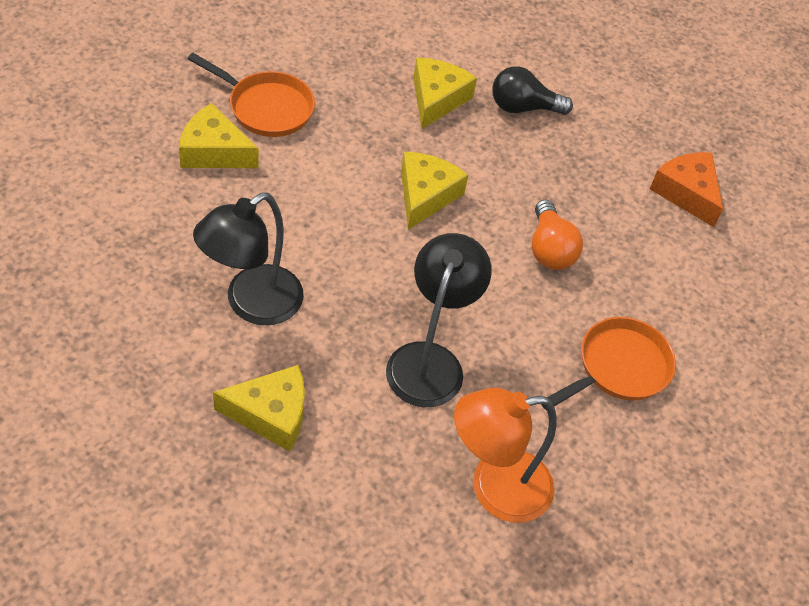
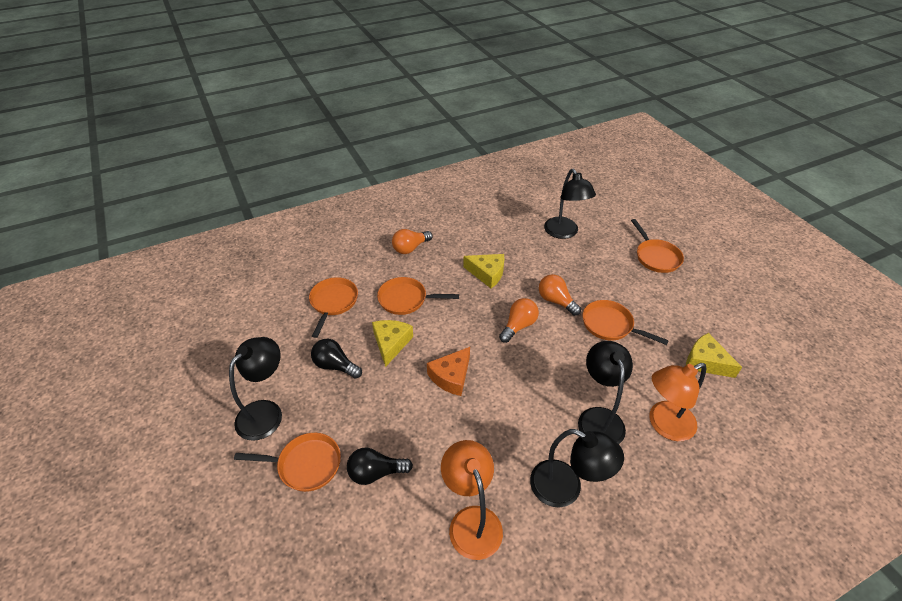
black lamp: 2 -> 4
black light bulb: 1 -> 2
orange lamp: 1 -> 2
orange light bulb: 1 -> 3
orange pan: 2 -> 5
yellow cheese: 4 -> 3

